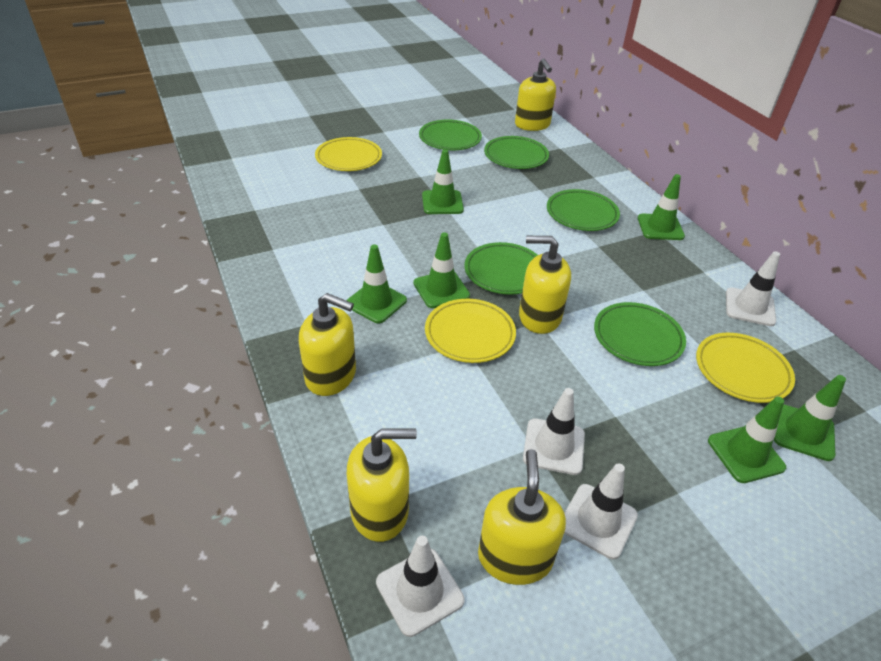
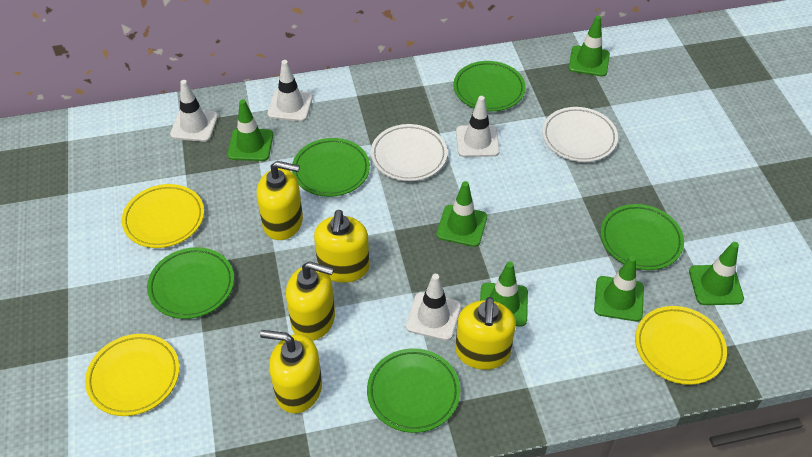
white plate: 0 -> 2

